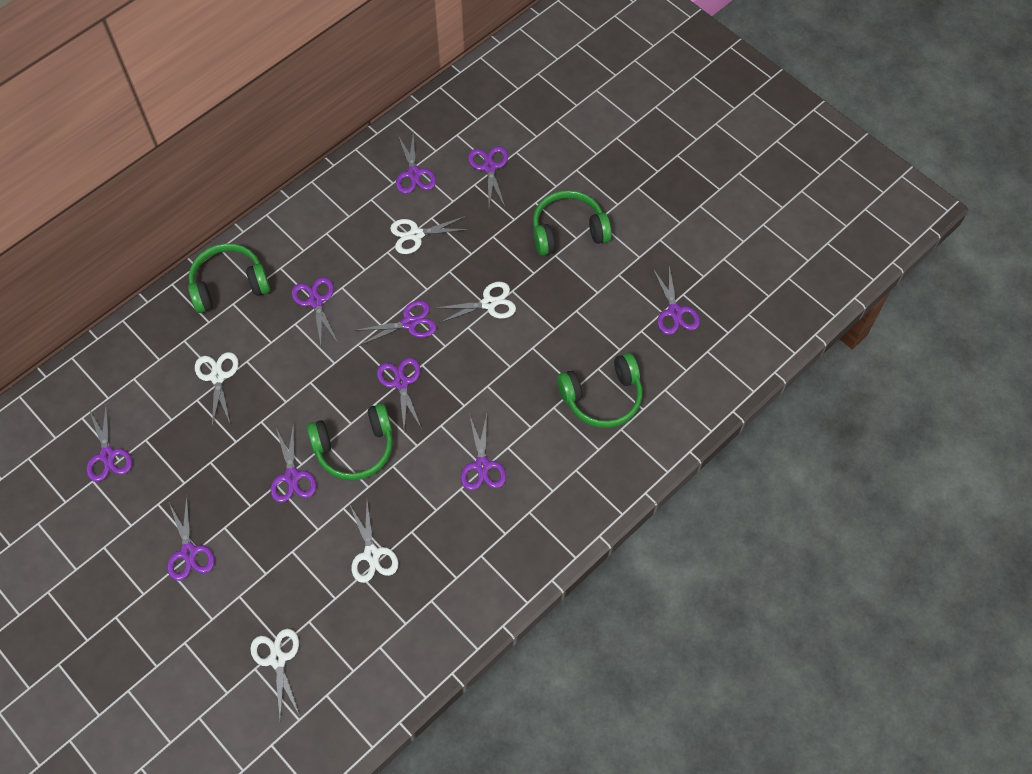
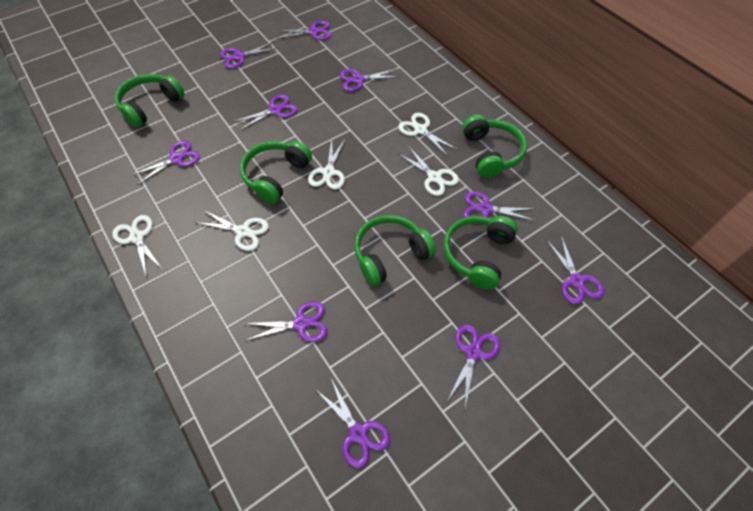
green headphones: 4 -> 5

